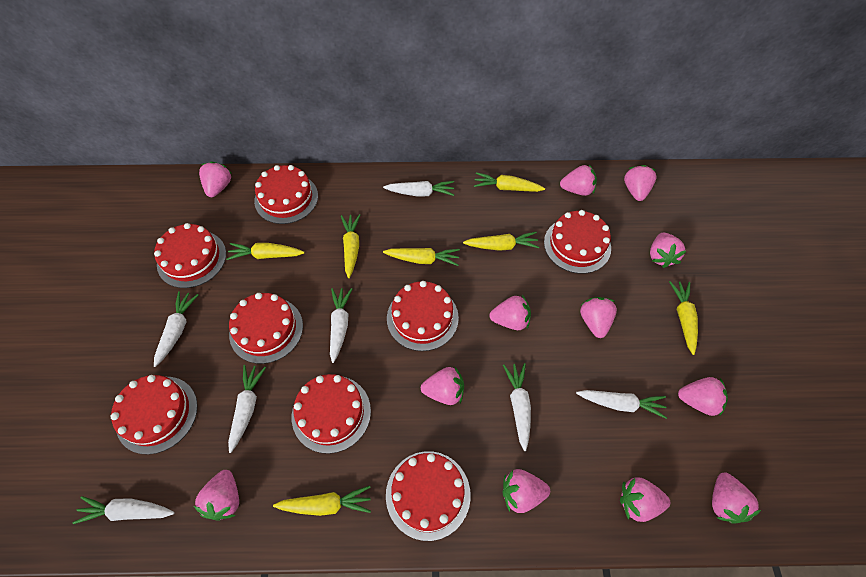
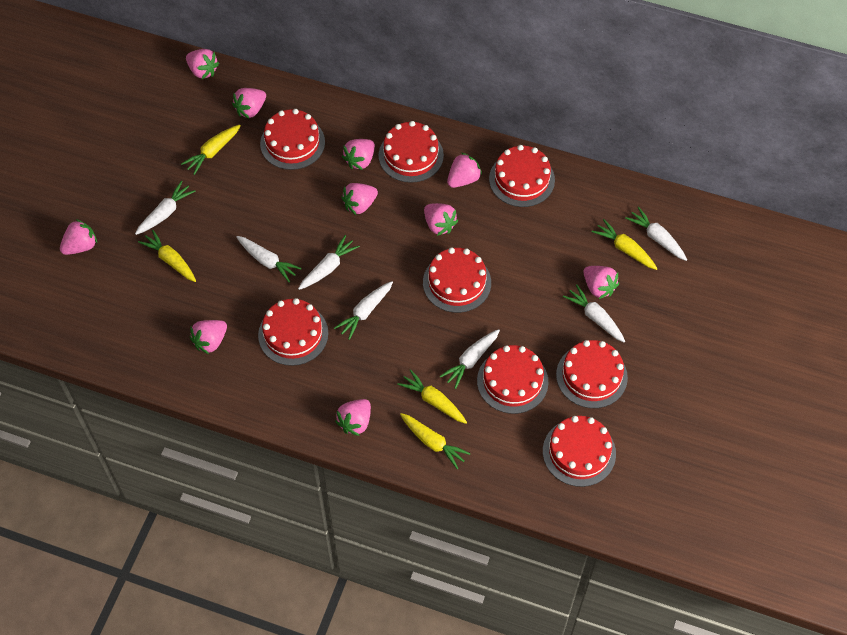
pink strawberry: 12 -> 10
yellow carrot: 7 -> 5

